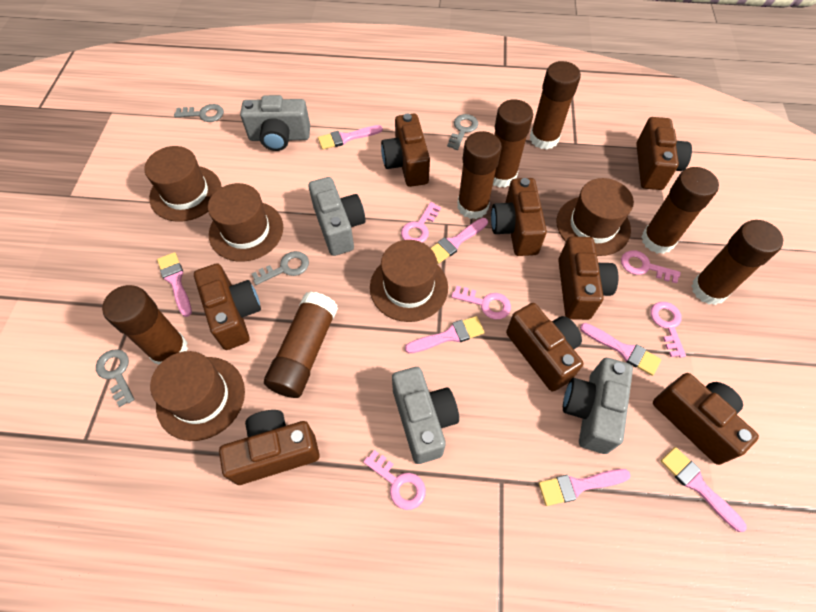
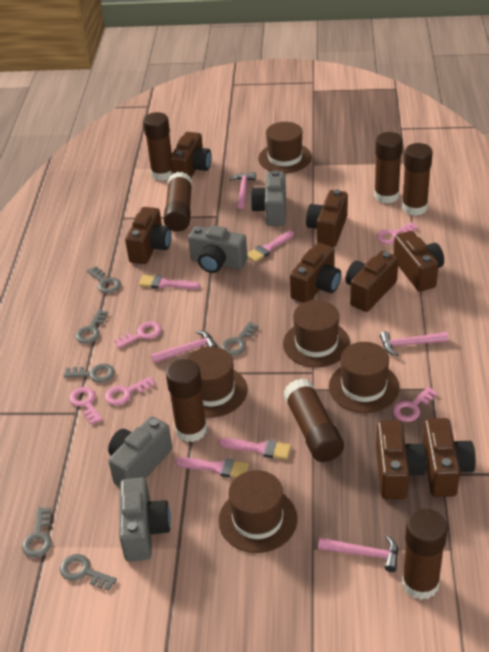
grey key: 4 -> 6
pink brush: 7 -> 4
pink hammer: 0 -> 4

